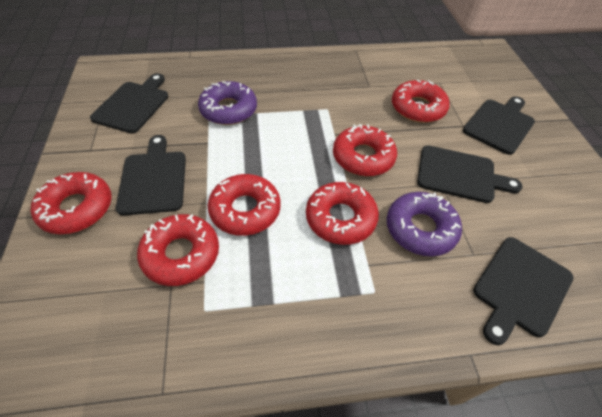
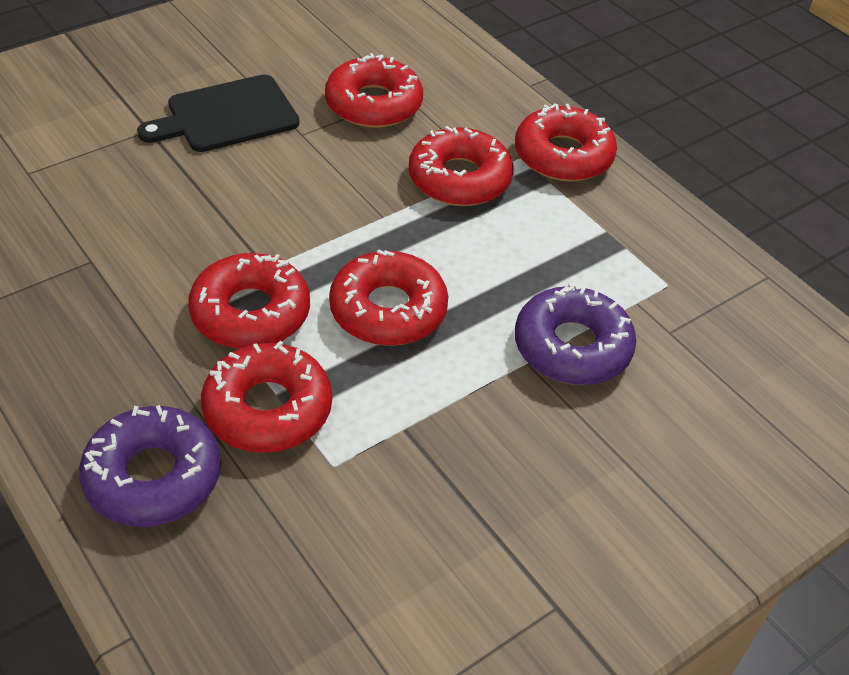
black cutting board: 5 -> 1

